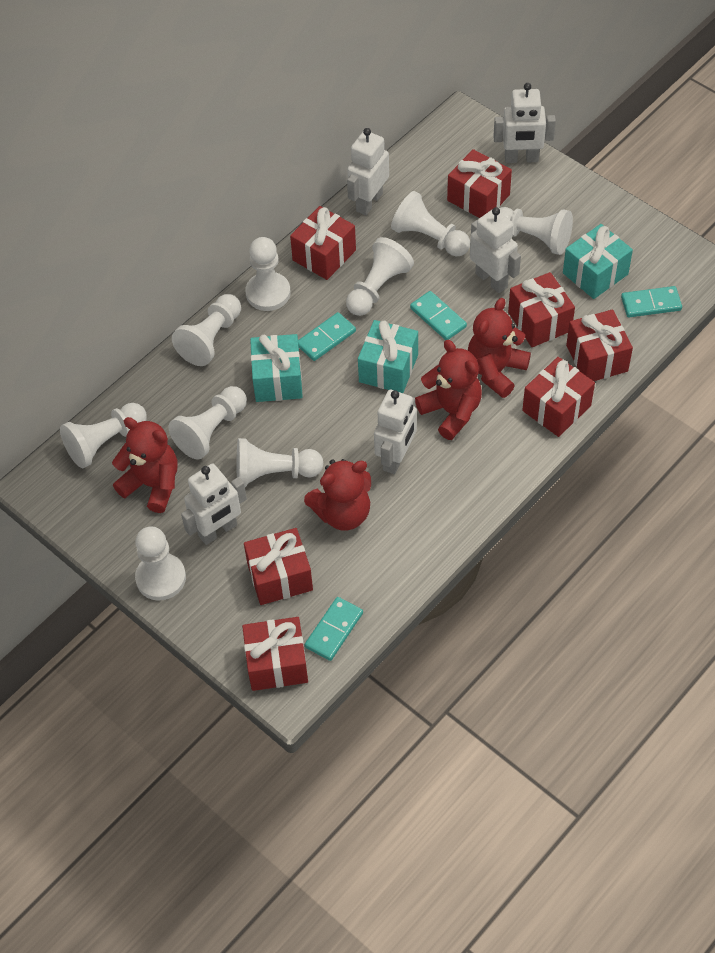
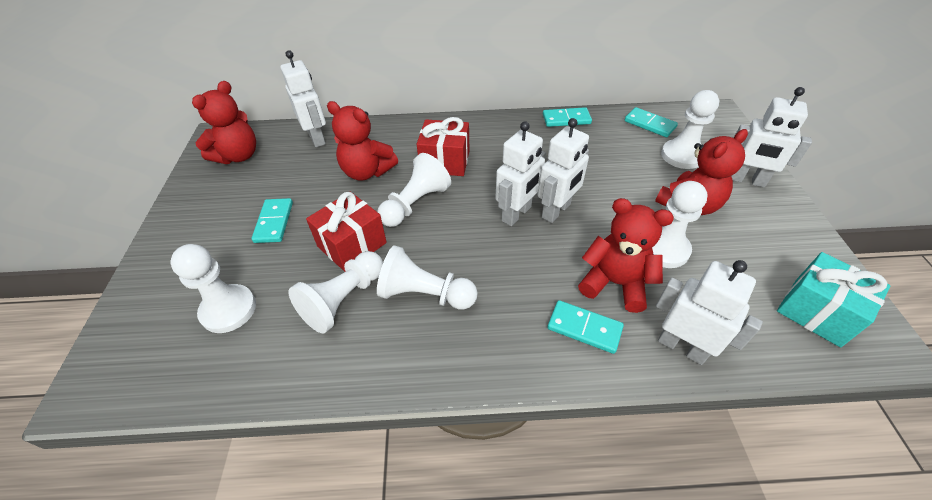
red gift: 7 -> 2
turquoise gift: 3 -> 1
white pawn: 9 -> 6

